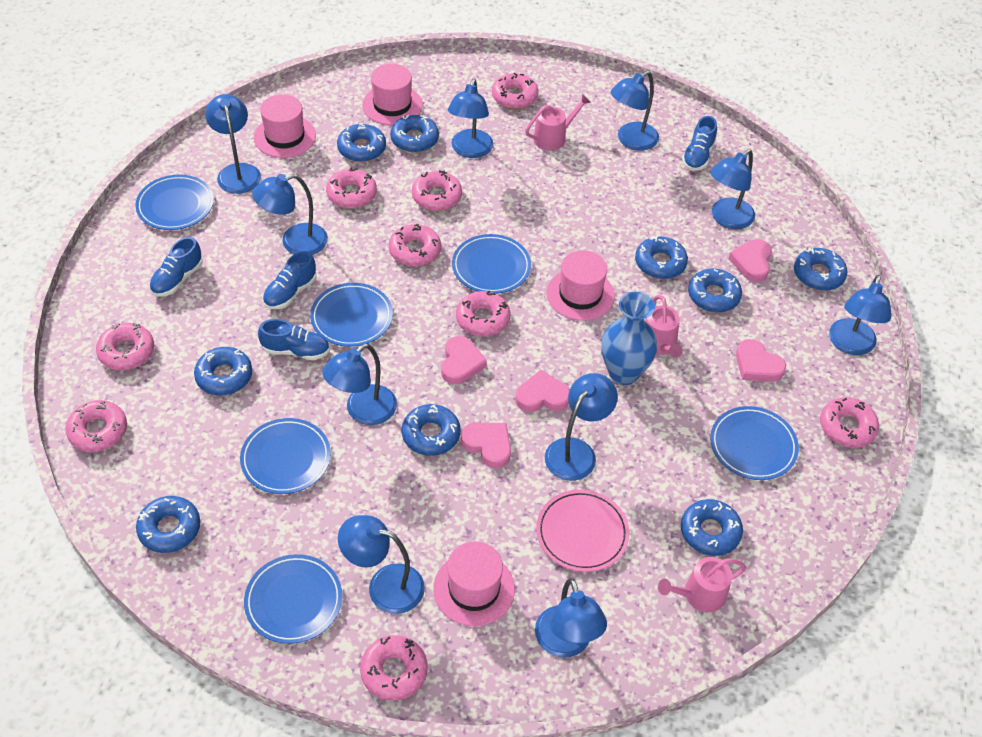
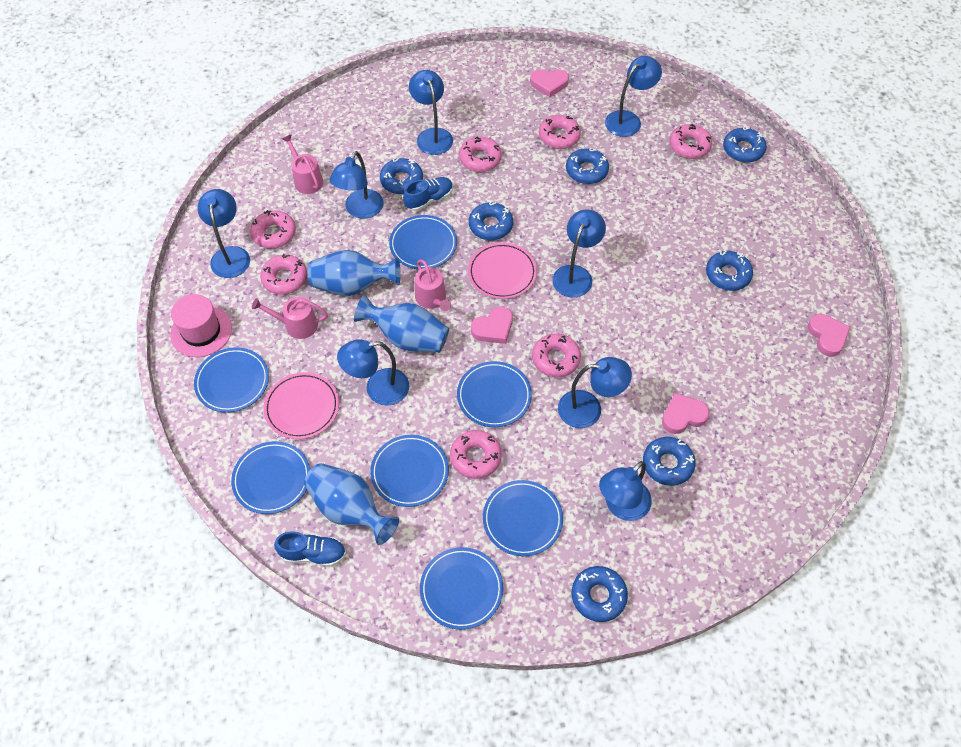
blue donut: 9 -> 7
blue lamp: 10 -> 8
blue plate: 6 -> 7
blue shoe: 4 -> 2
blue vase: 1 -> 3
pink donut: 9 -> 7
pink hat: 4 -> 1
pink heart: 5 -> 4
pink plate: 1 -> 2

